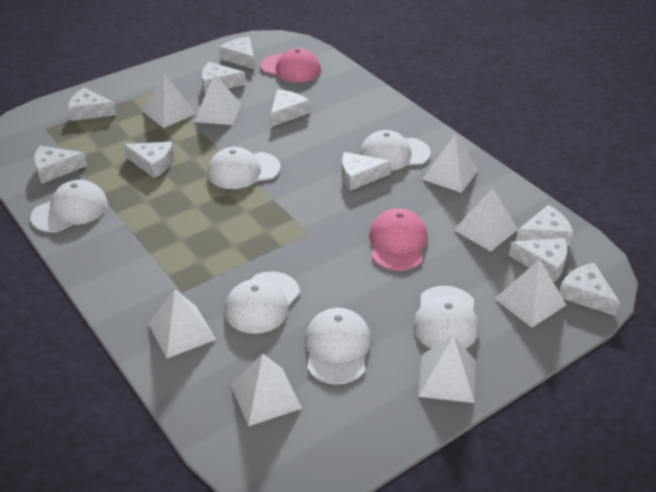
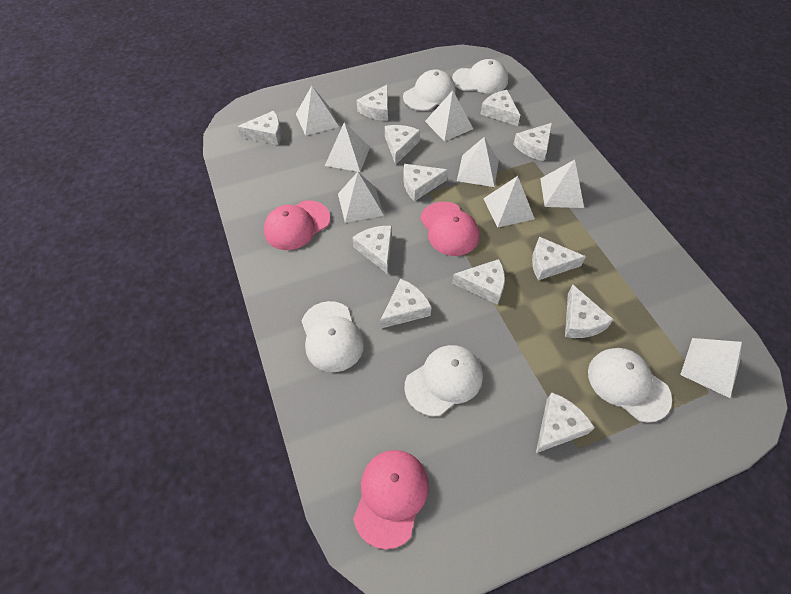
pink cap: 2 -> 3
white cap: 6 -> 5
white cheese: 10 -> 12

